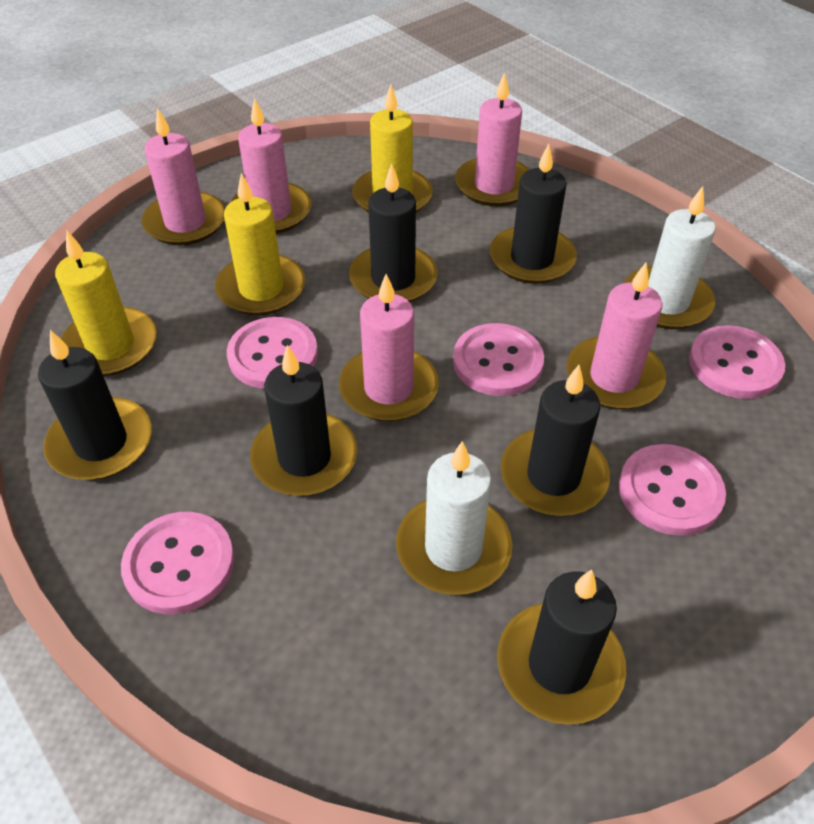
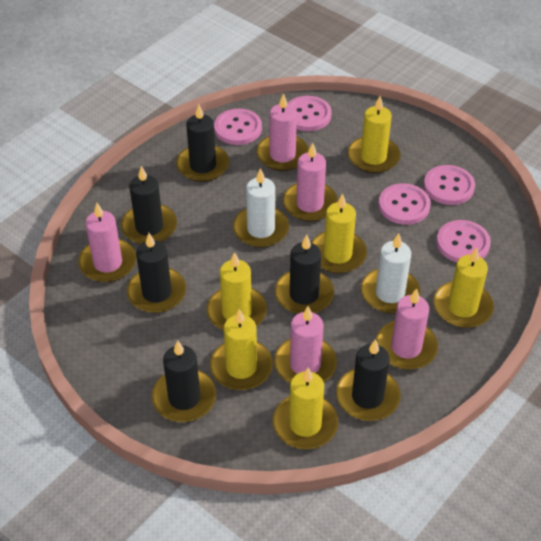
yellow candle: 3 -> 6

